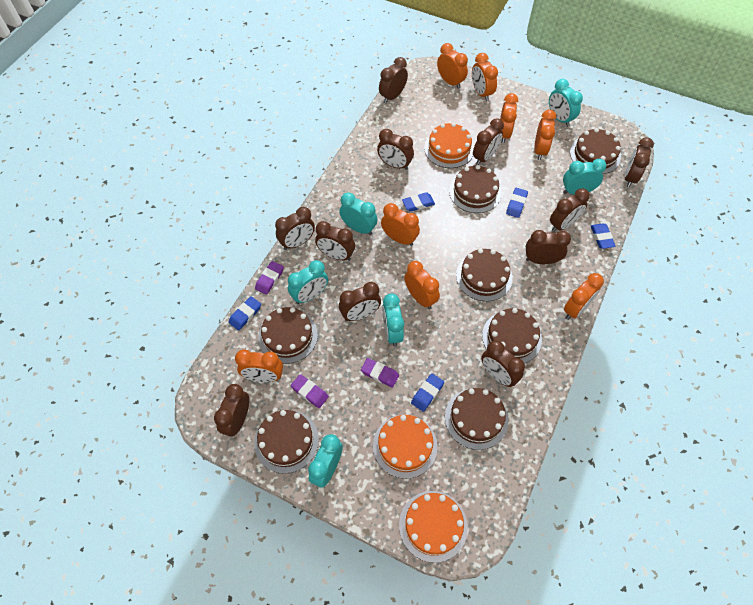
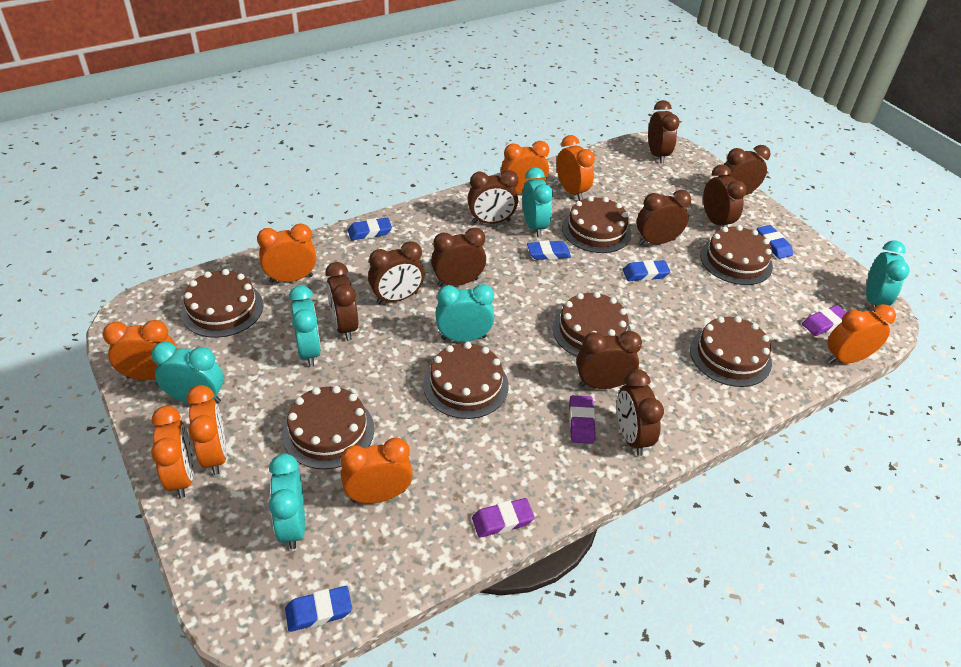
brown clock: 11 -> 10
orange cake: 3 -> 0

